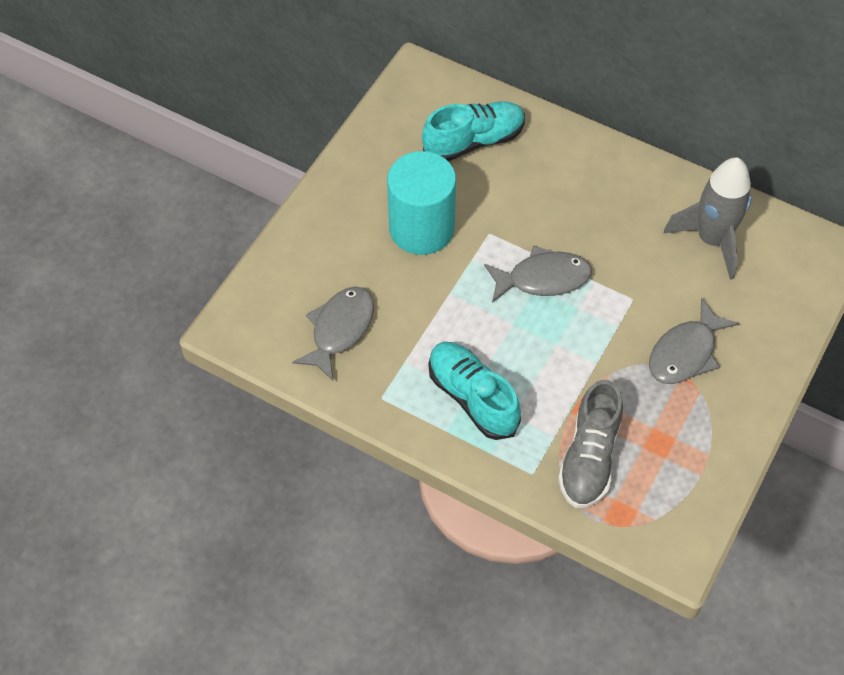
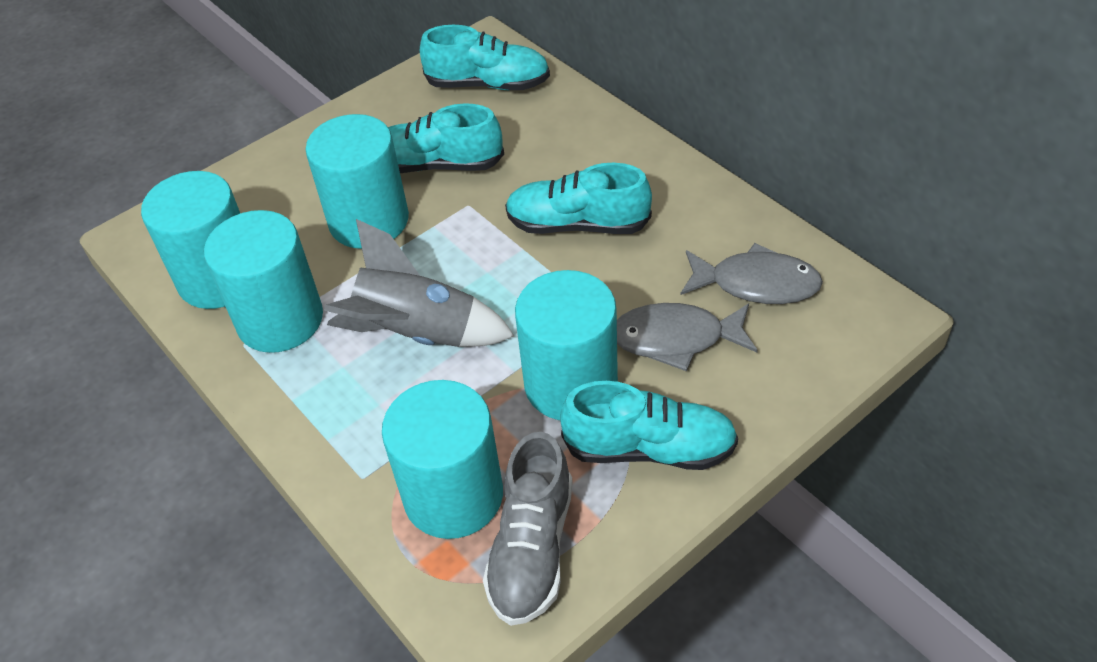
grey fish: 3 -> 2
turquoise cylinder: 1 -> 5
turquoise shoe: 2 -> 4

